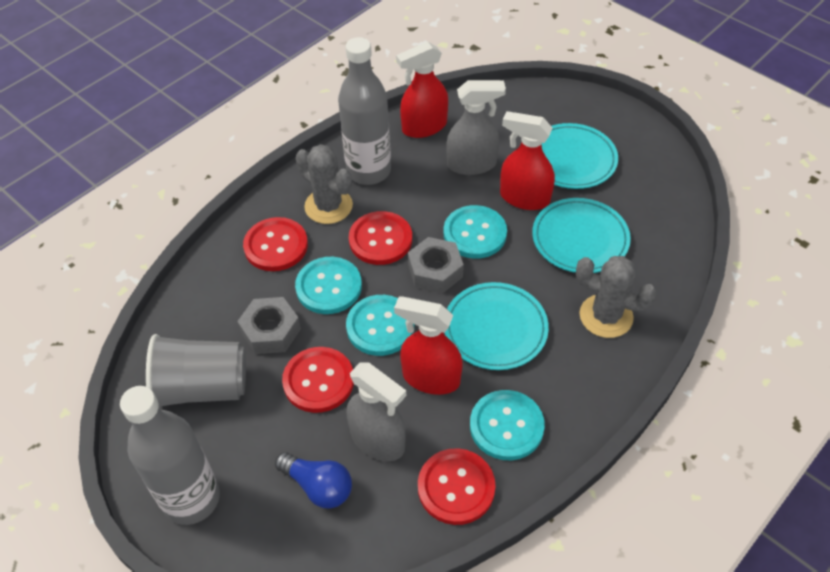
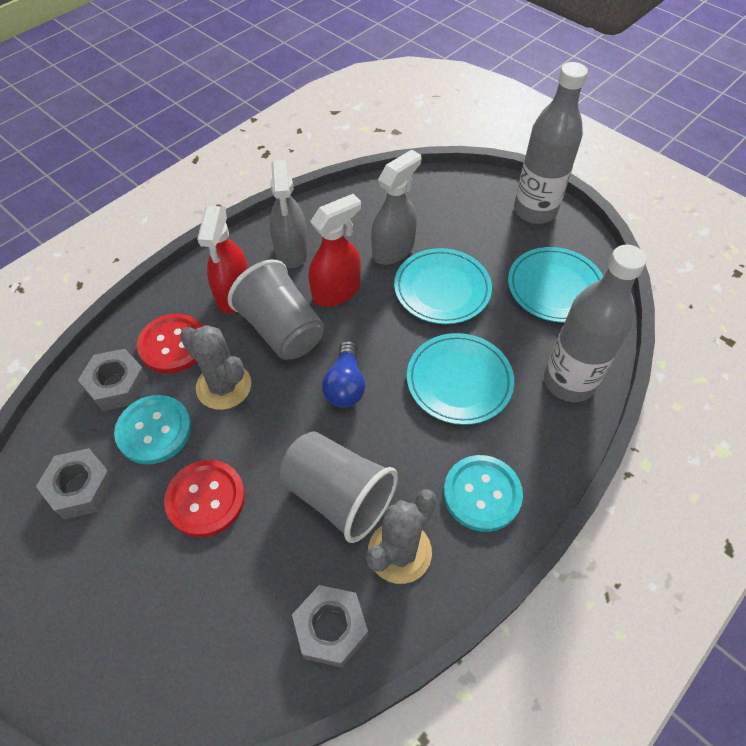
grey cup: 1 -> 2
grey nut: 2 -> 3
red button: 4 -> 2
red spray bottle: 3 -> 2
turquoise button: 4 -> 2

